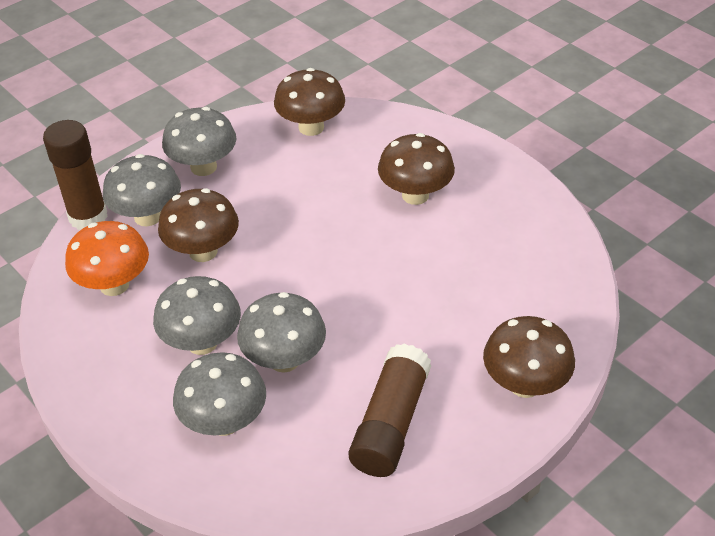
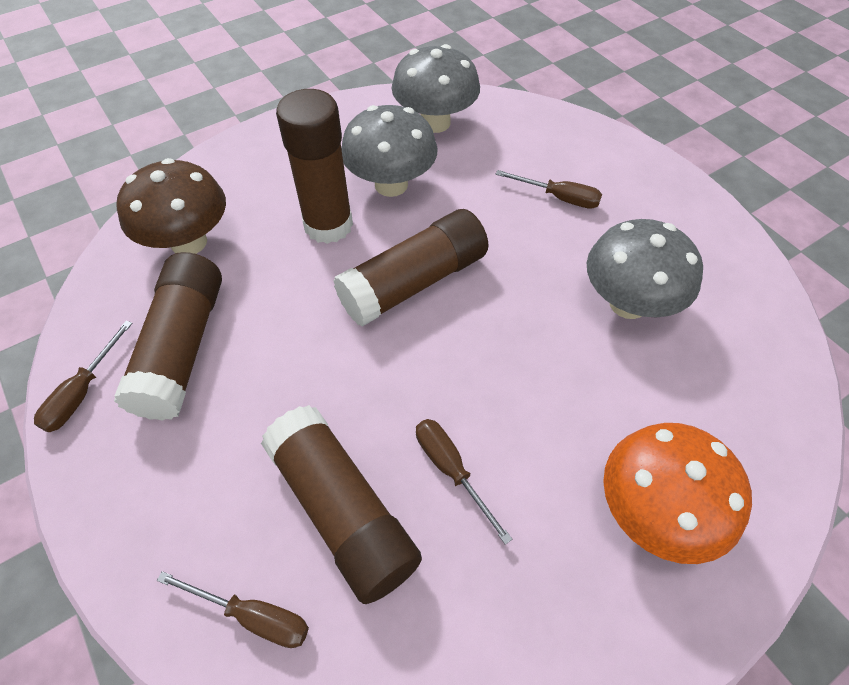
brown glue stick: 2 -> 4
brown mushroom: 4 -> 1
brown screwdriver: 0 -> 4
grey mushroom: 5 -> 3

